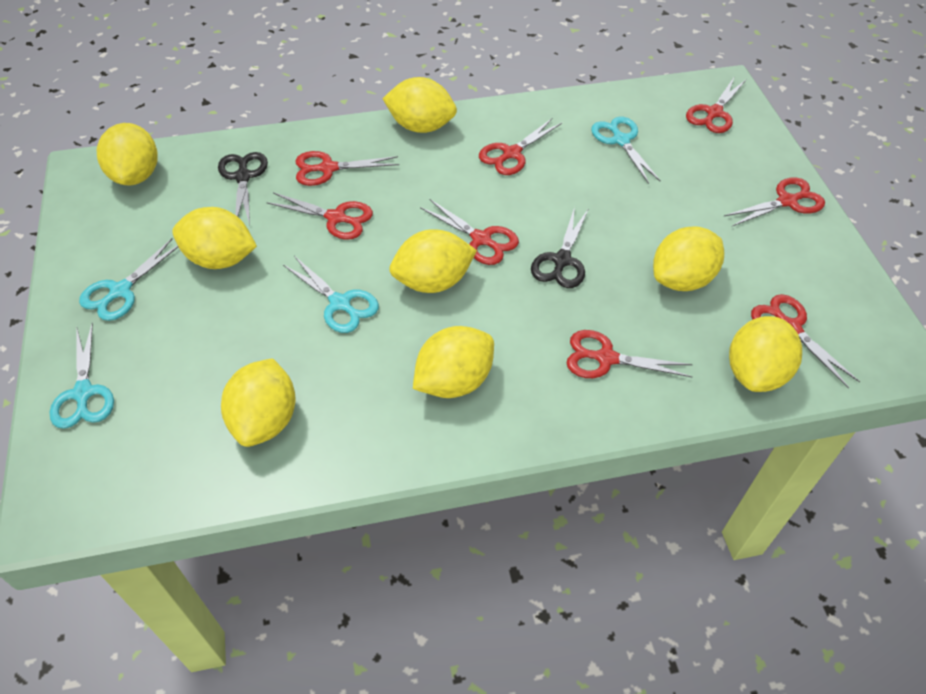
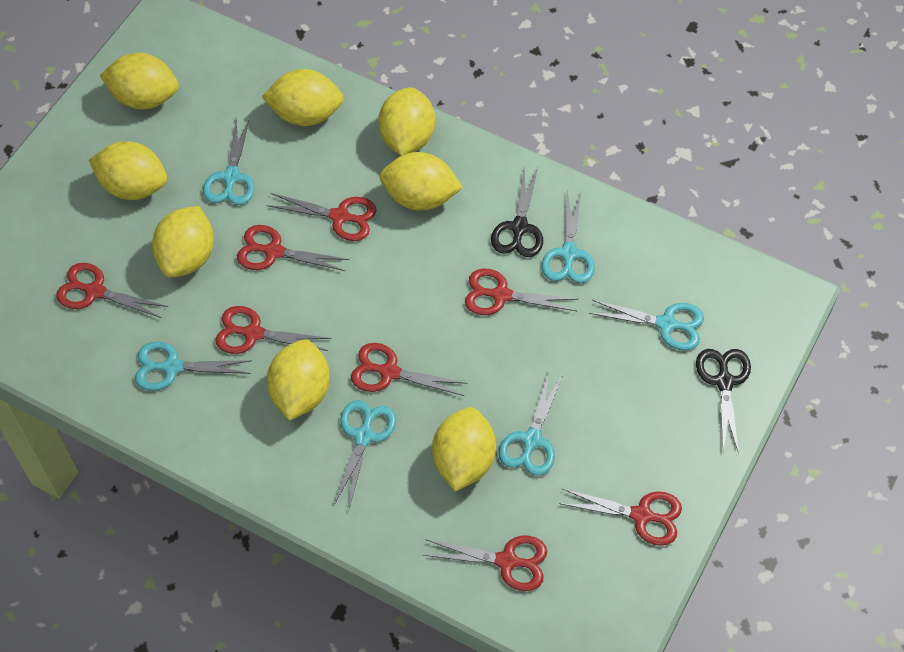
turquoise scissors: 4 -> 6

